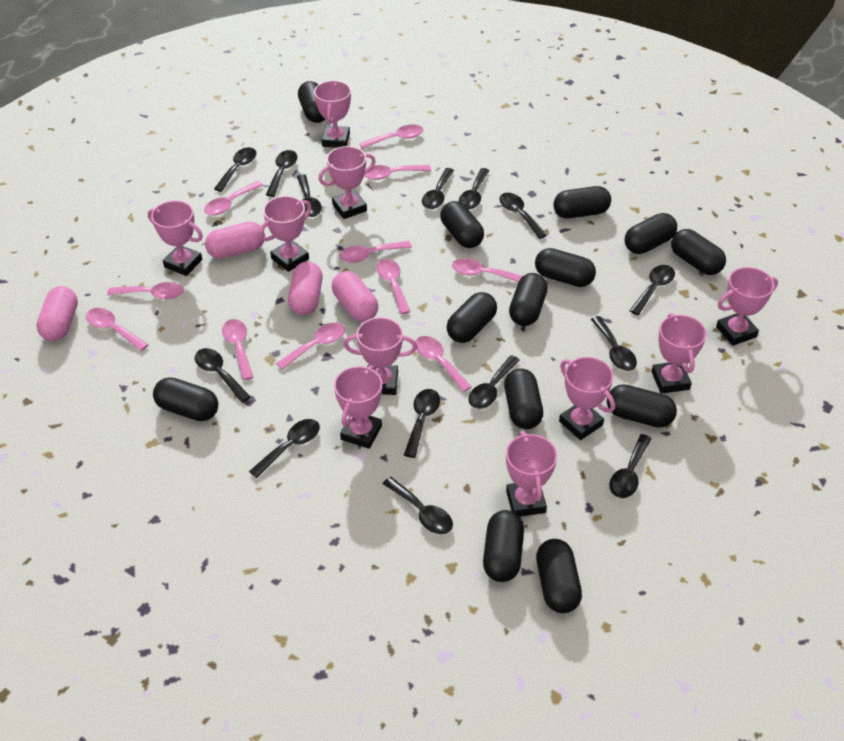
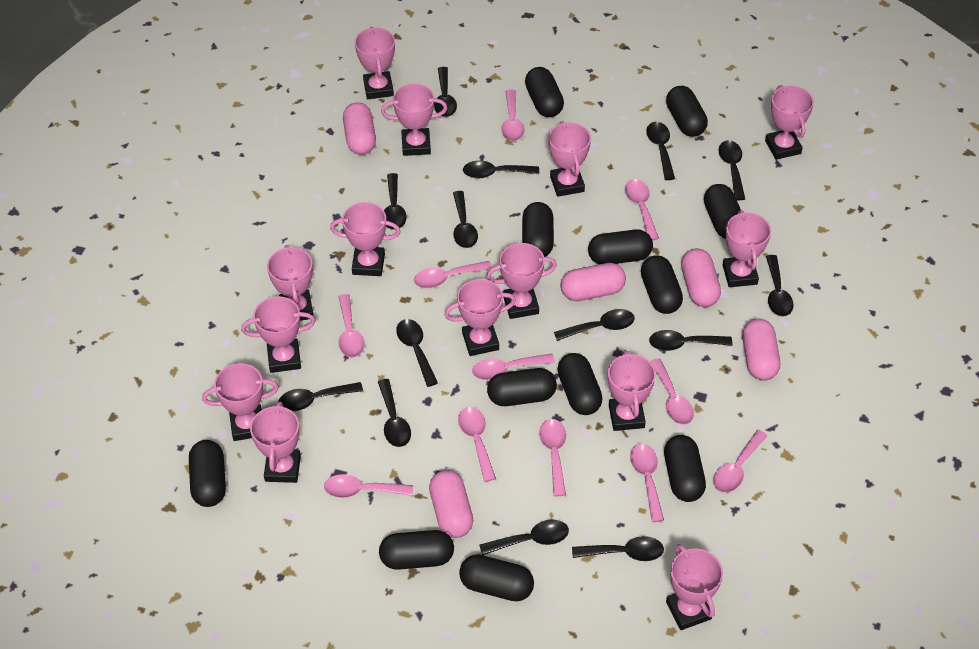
black capsule: 13 -> 12
pink capsule: 4 -> 5
pink trophy: 10 -> 14

